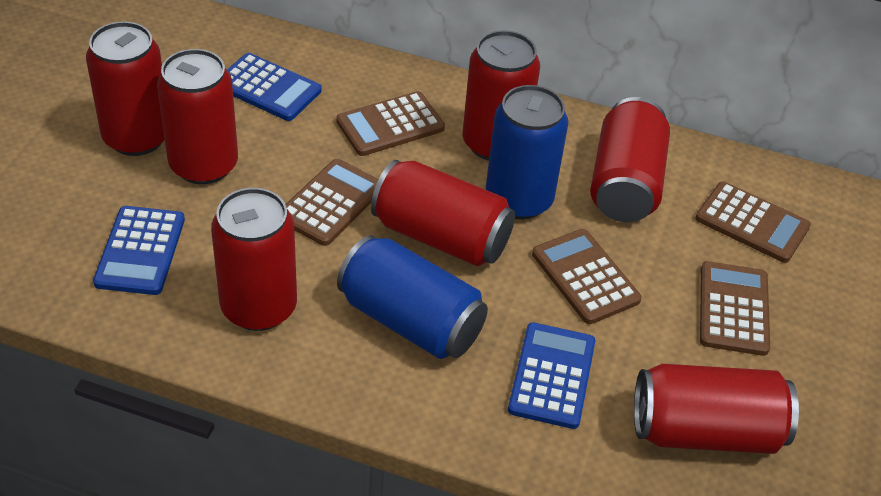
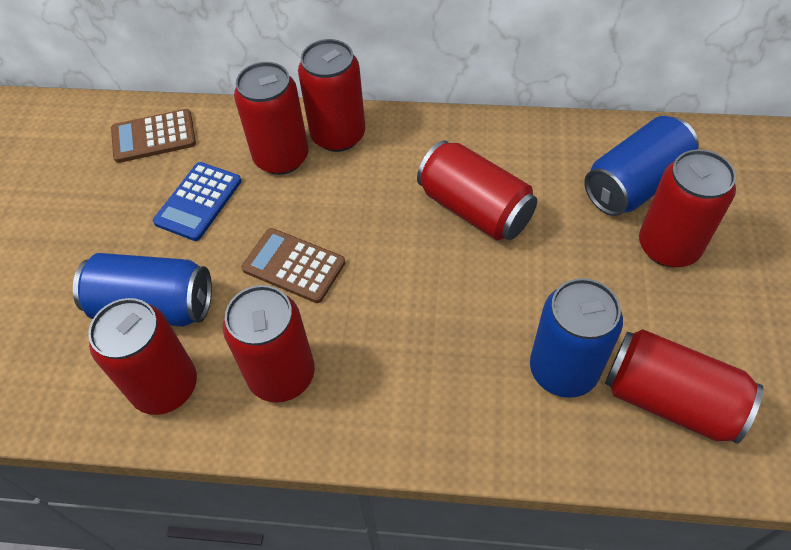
blue calculator: 3 -> 1
blue can: 2 -> 3
brown calculator: 5 -> 2

